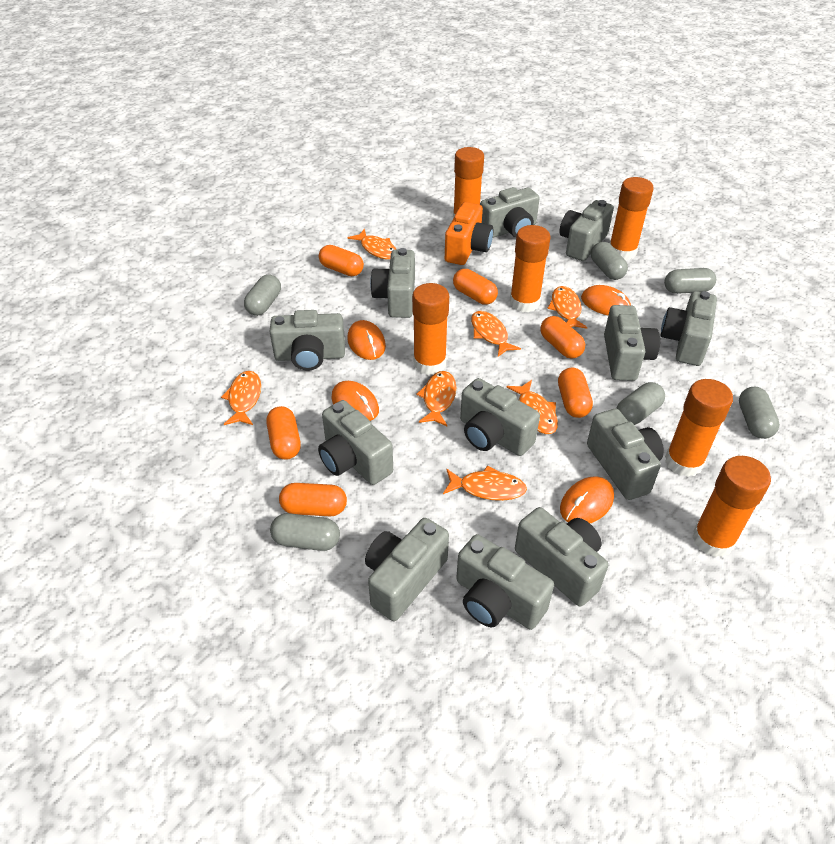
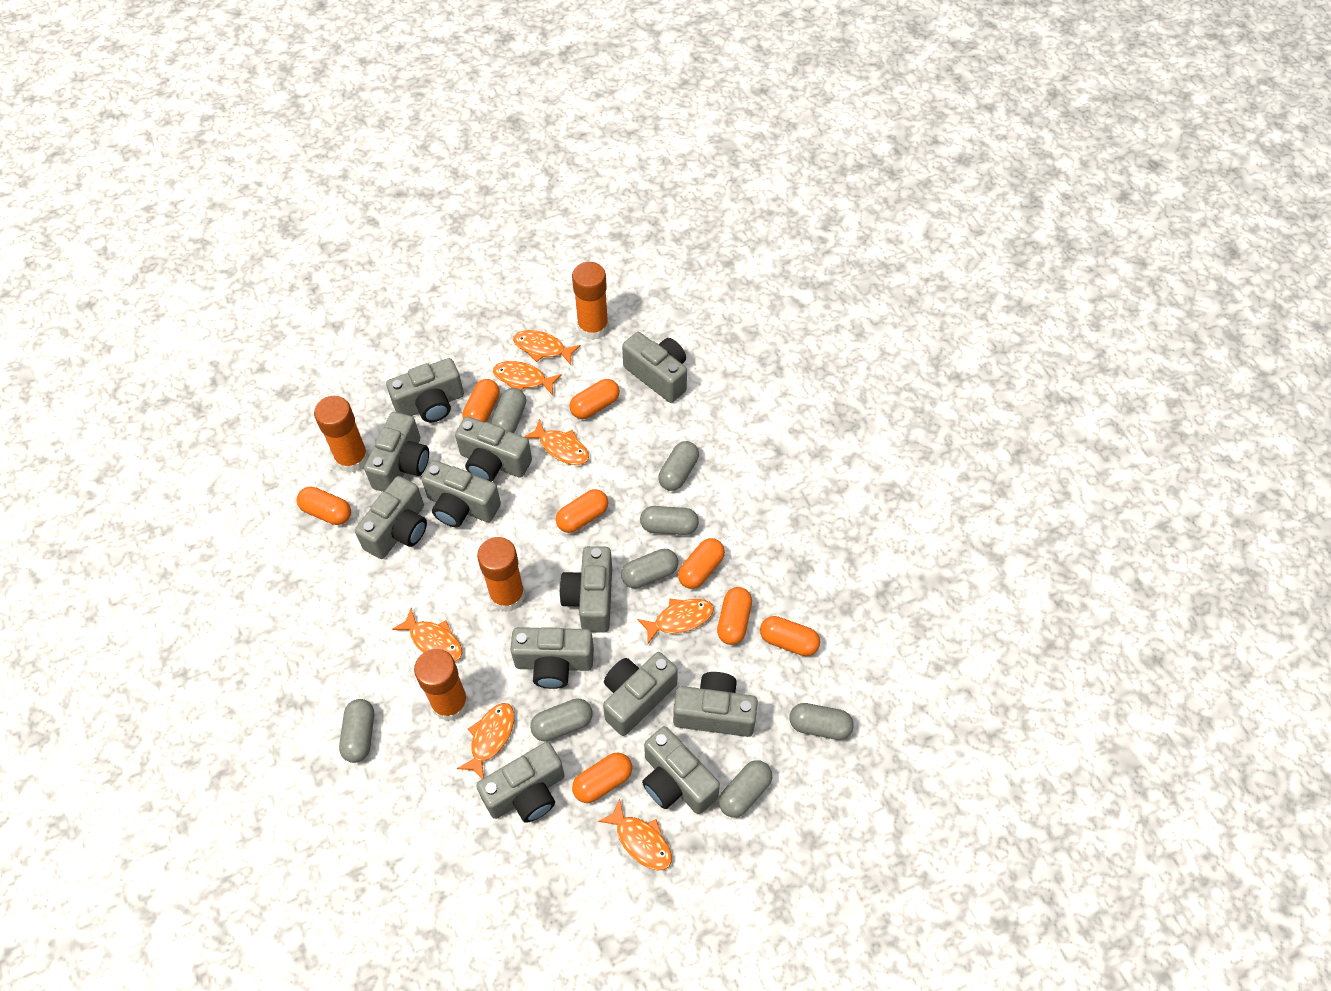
grey capsule: 6 -> 8
orange camera: 1 -> 0
orange capsule: 6 -> 8
orange glue stick: 6 -> 4
orange mouse: 4 -> 0

